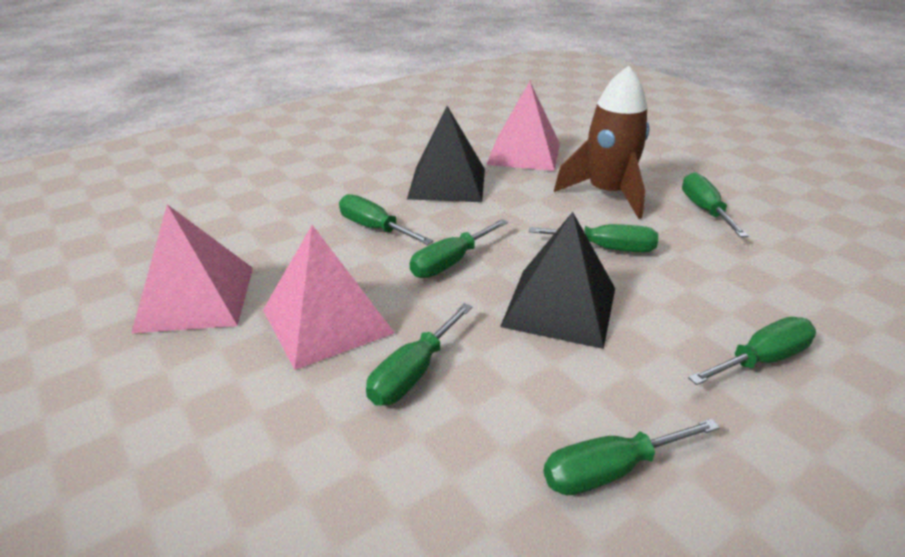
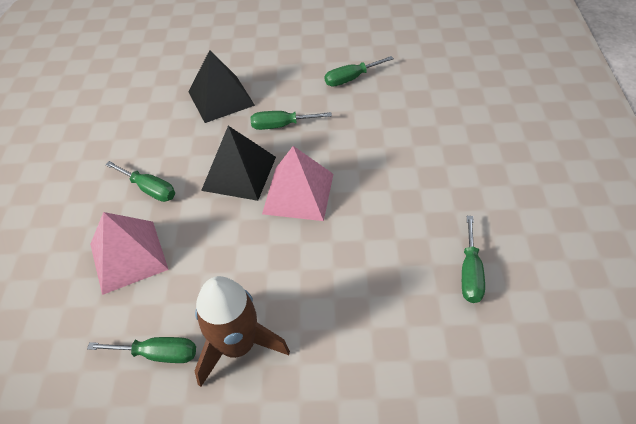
green screwdriver: 7 -> 5
pink pyramid: 3 -> 2

